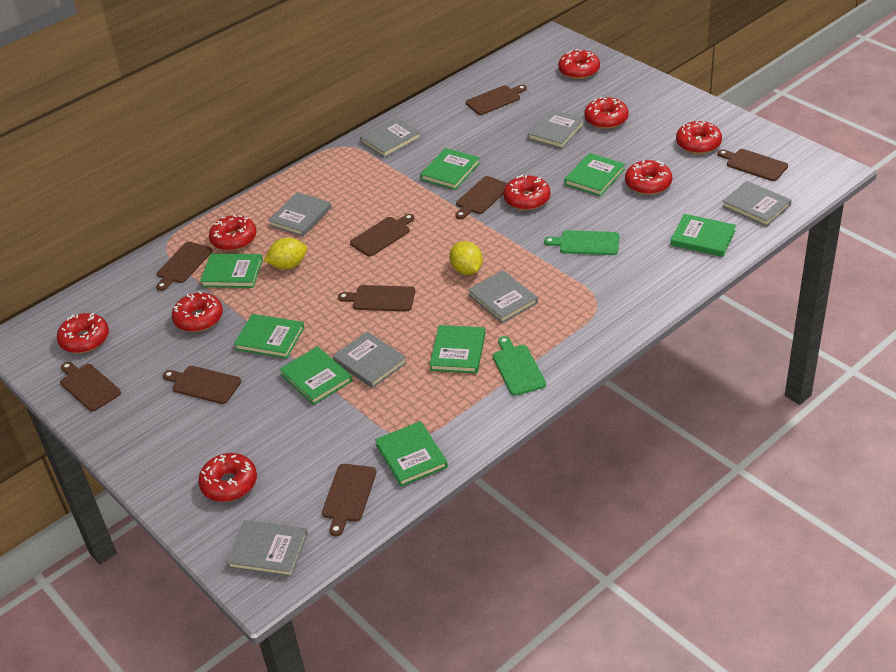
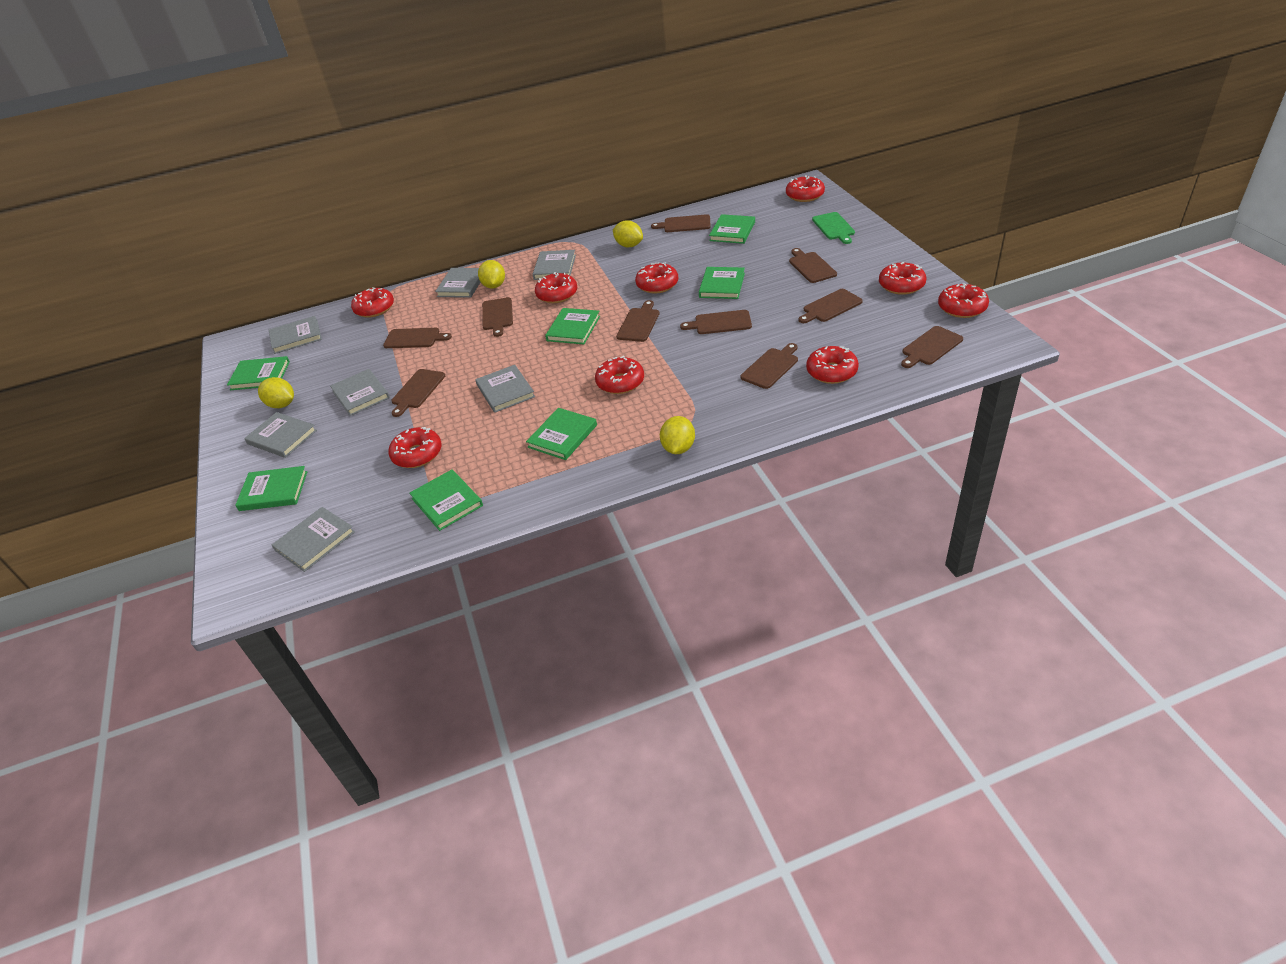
brown cutting board: 9 -> 10
green book: 8 -> 7
green cutting board: 2 -> 1
yellow lemon: 2 -> 4

